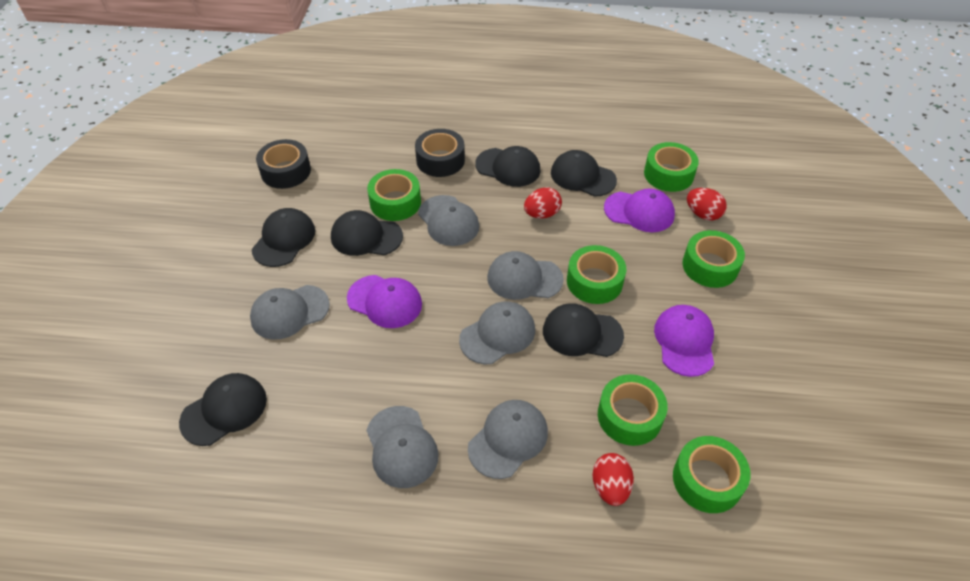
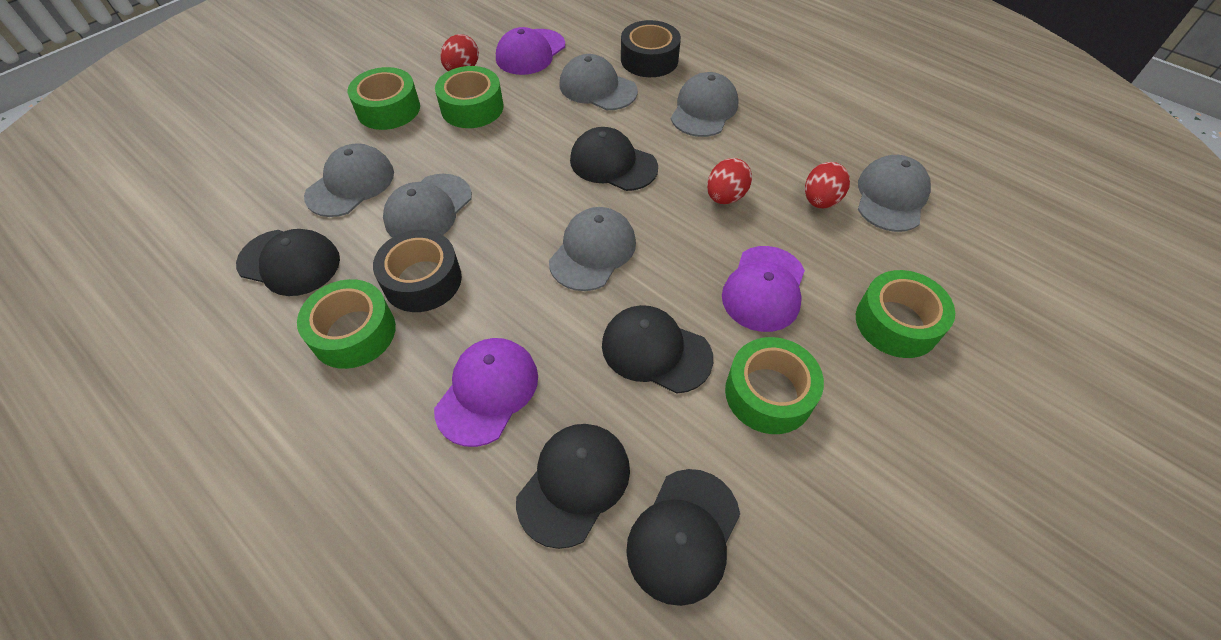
black cap: 6 -> 5
green tape: 6 -> 5

